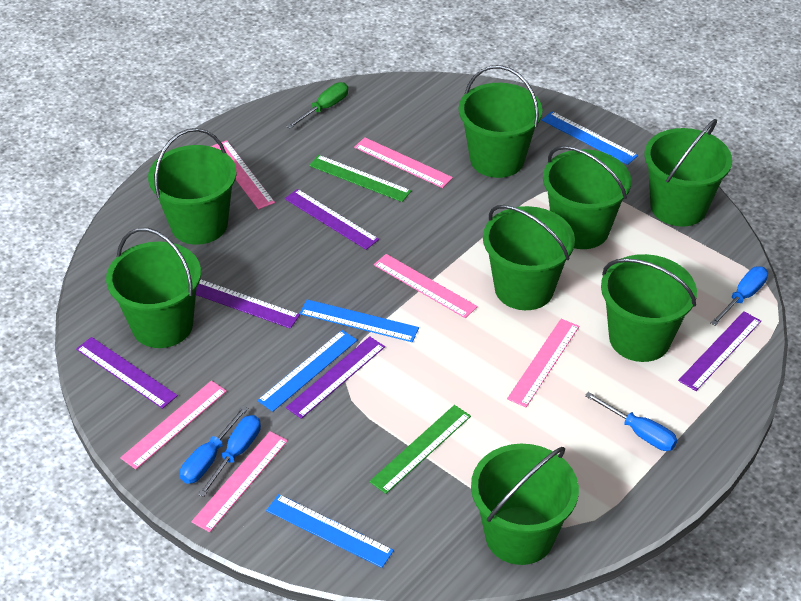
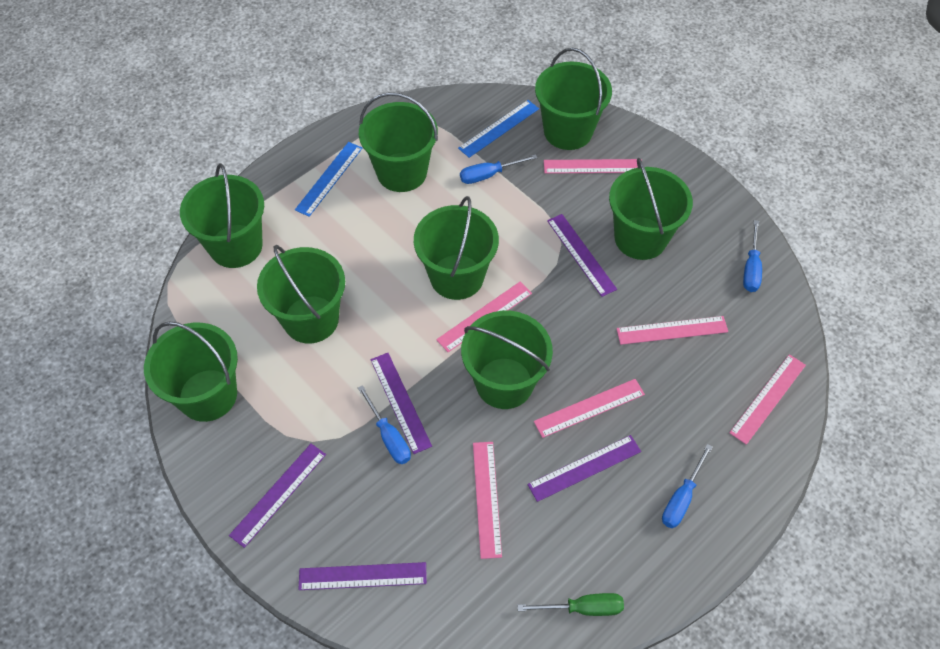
blue ruler: 4 -> 2
green ruler: 2 -> 0

